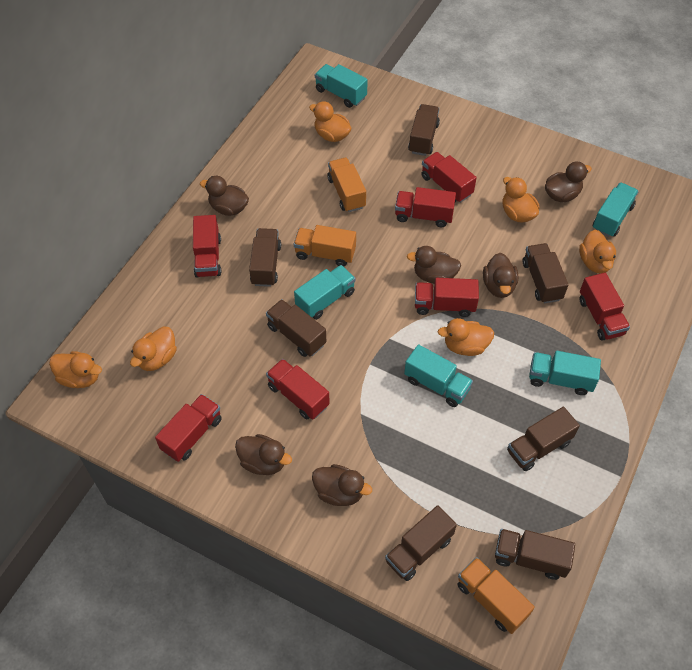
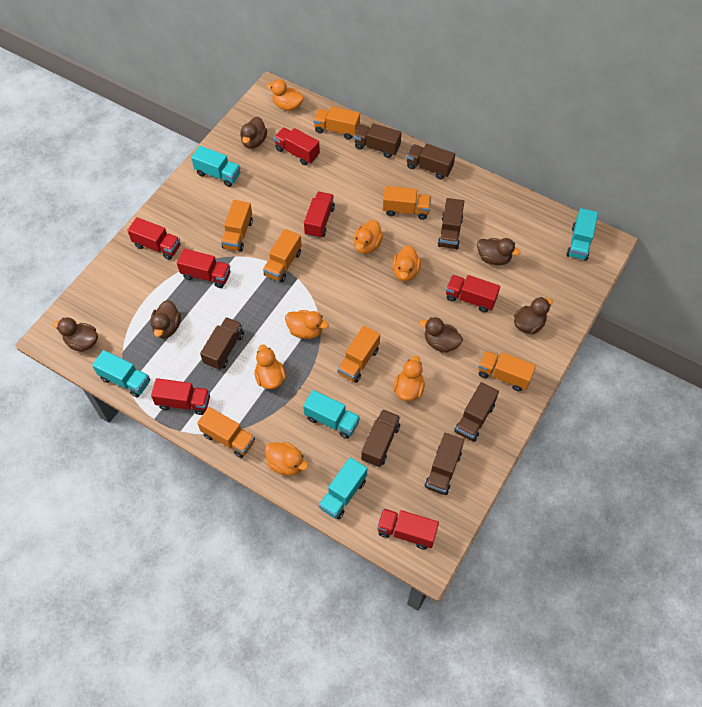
orange duck: 6 -> 7
orange truck: 3 -> 7

